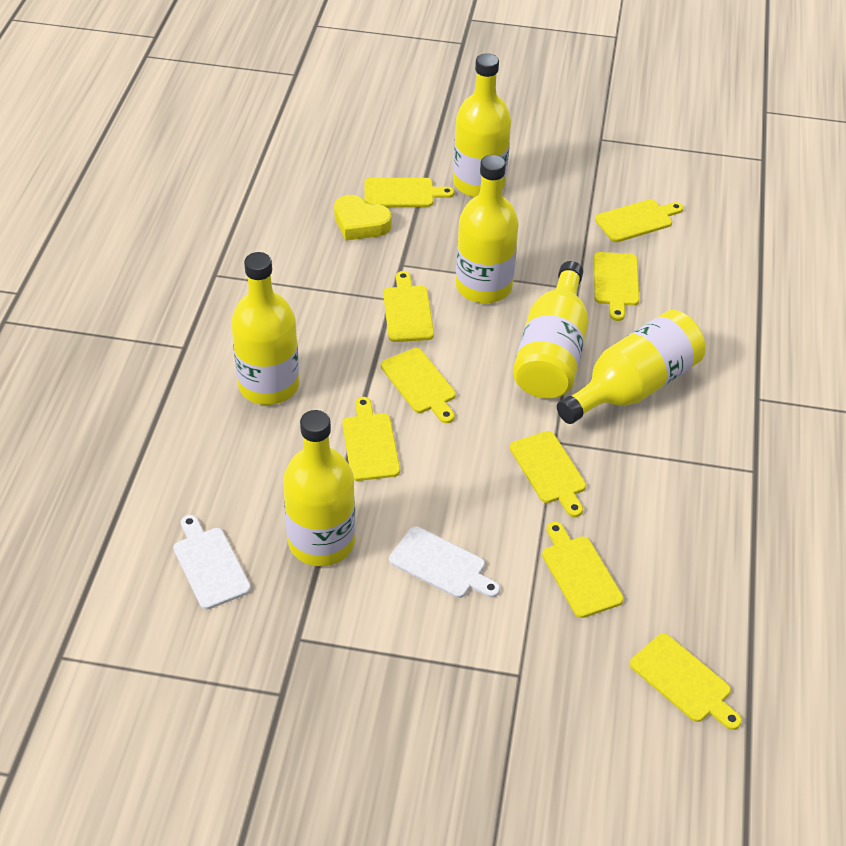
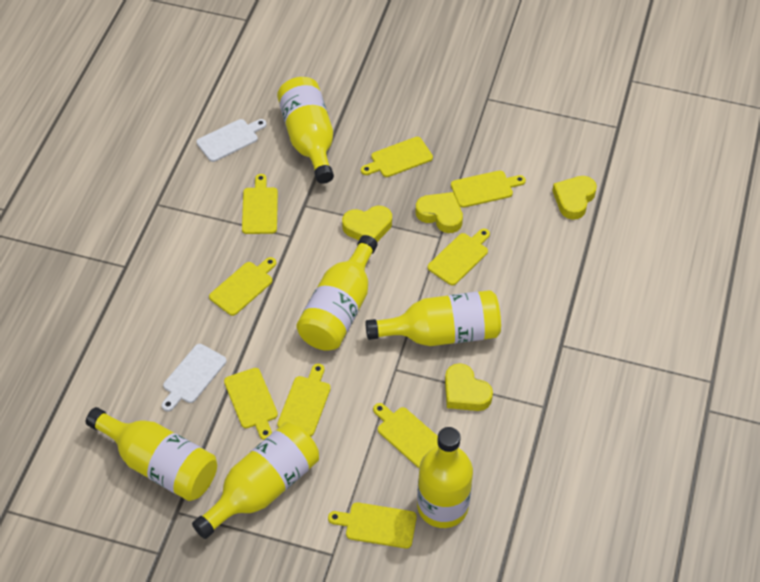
yellow heart: 1 -> 4

